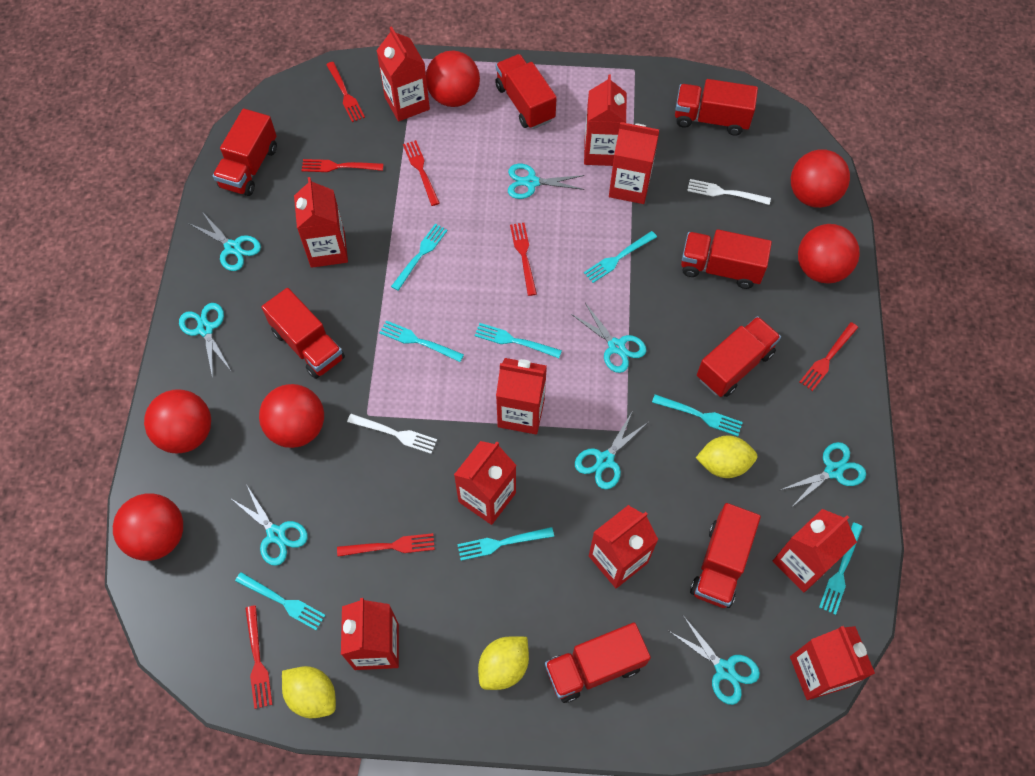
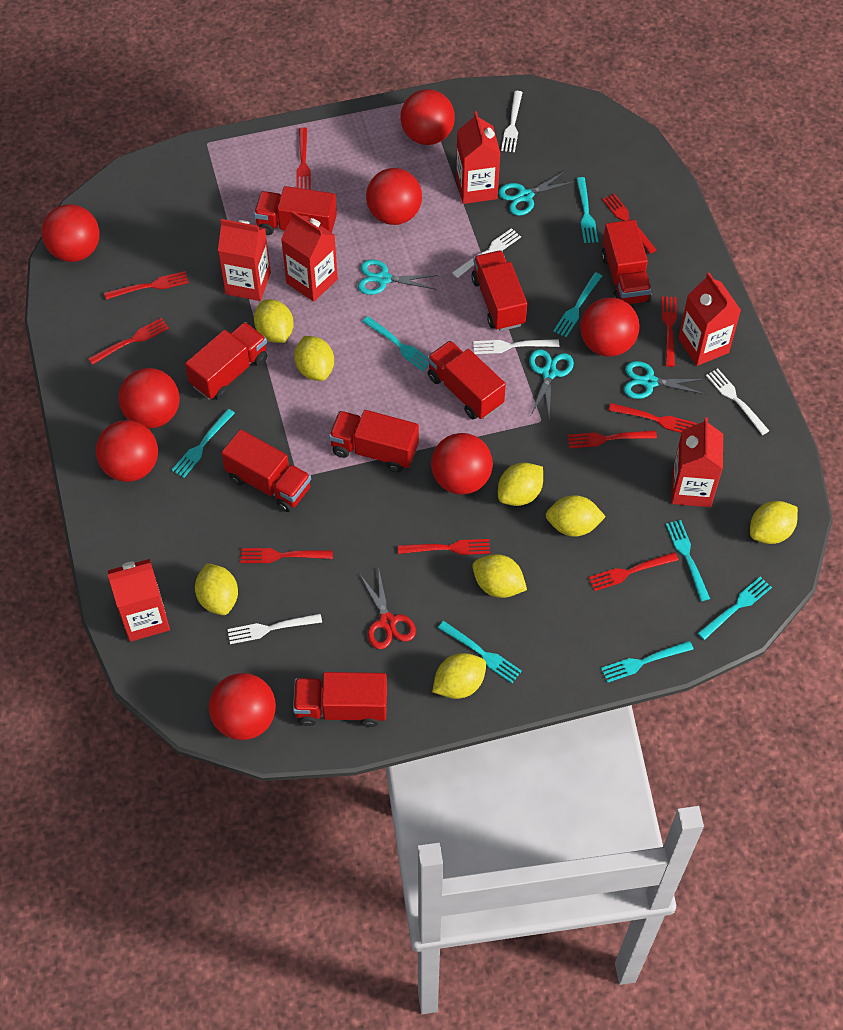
red ball: 6 -> 8
red carton: 10 -> 6
red fork: 7 -> 10
red scissors: 0 -> 1
turquoise scissors: 8 -> 4
white fork: 2 -> 5
yellow lemon: 3 -> 8

